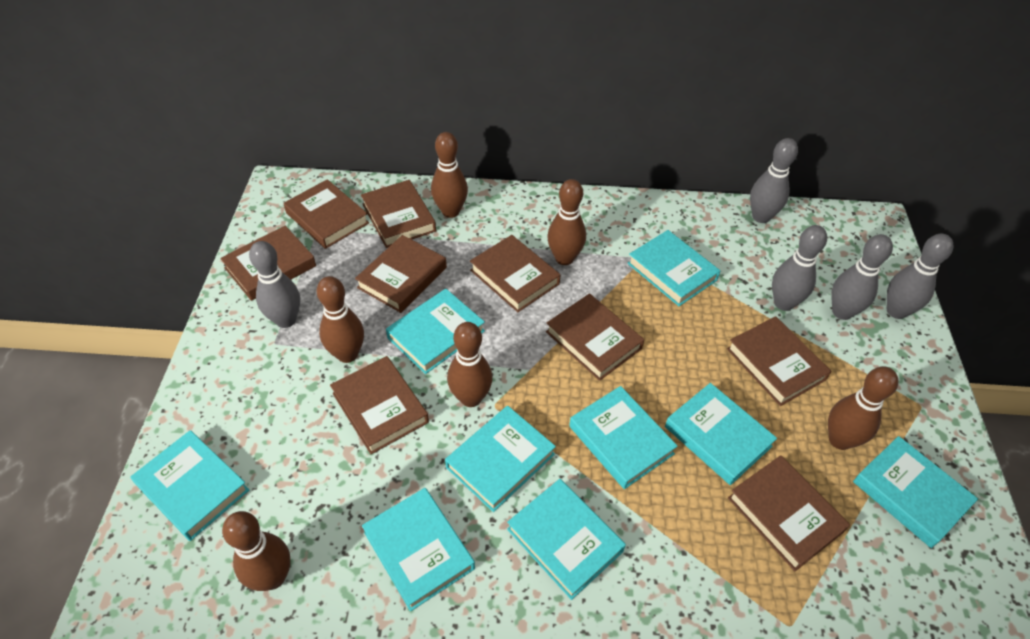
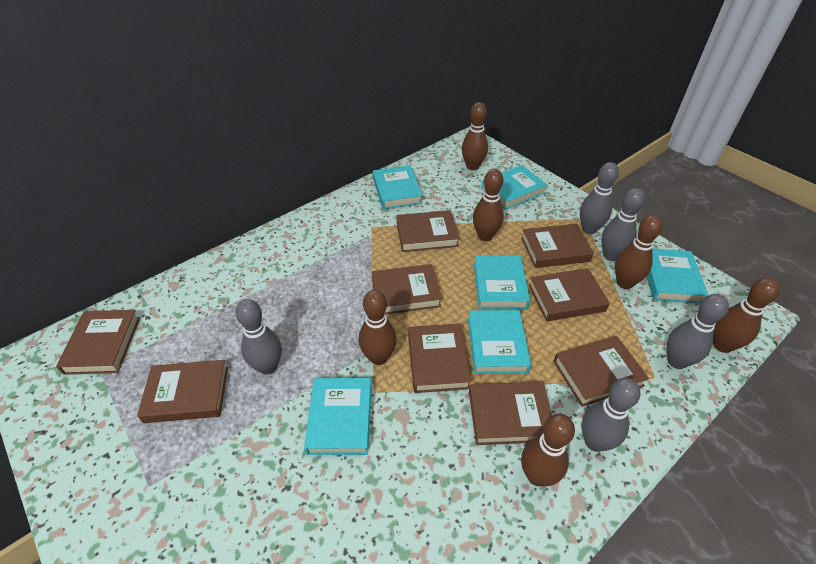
turquoise book: 9 -> 6

